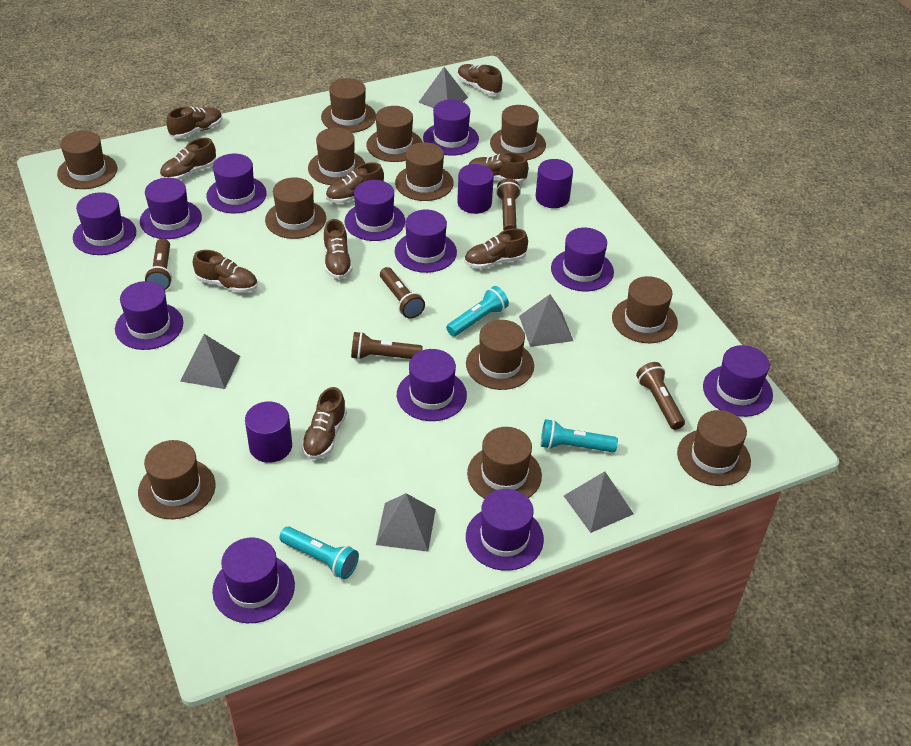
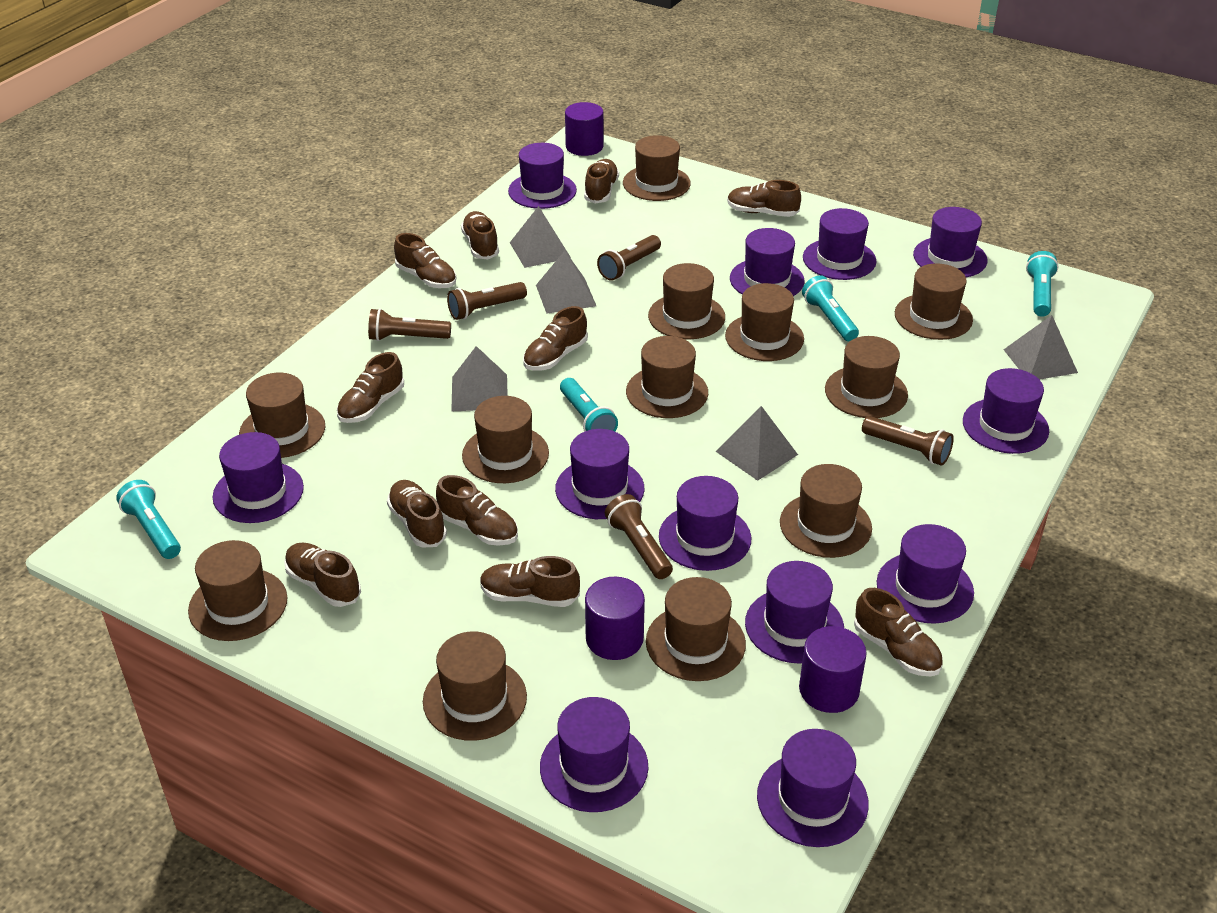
brown shoe: 9 -> 11
turquoise flashlight: 3 -> 4

